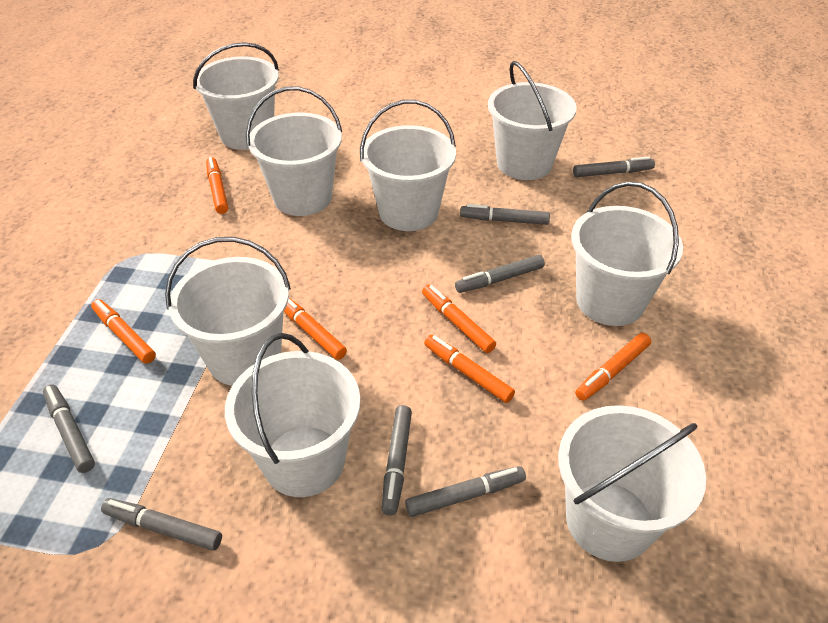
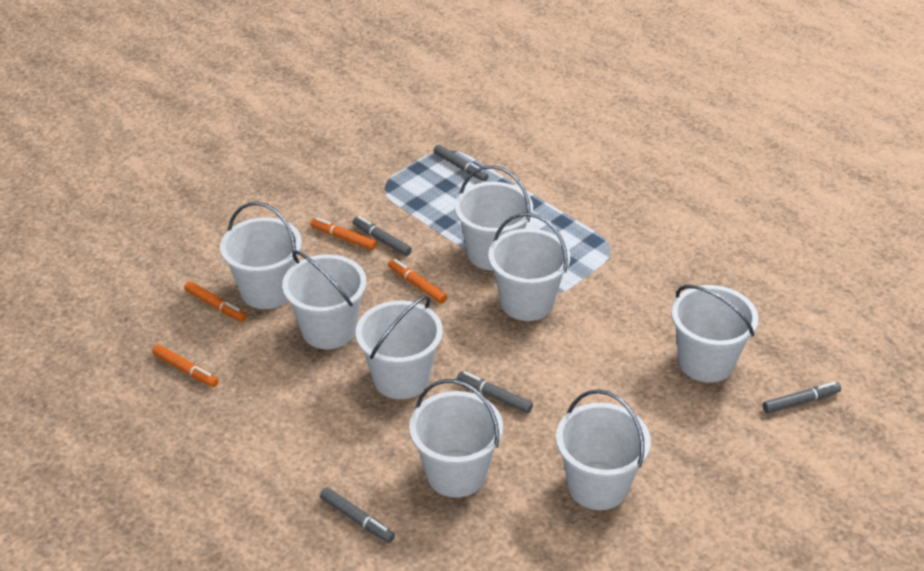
grey marker: 7 -> 5
orange marker: 6 -> 4

